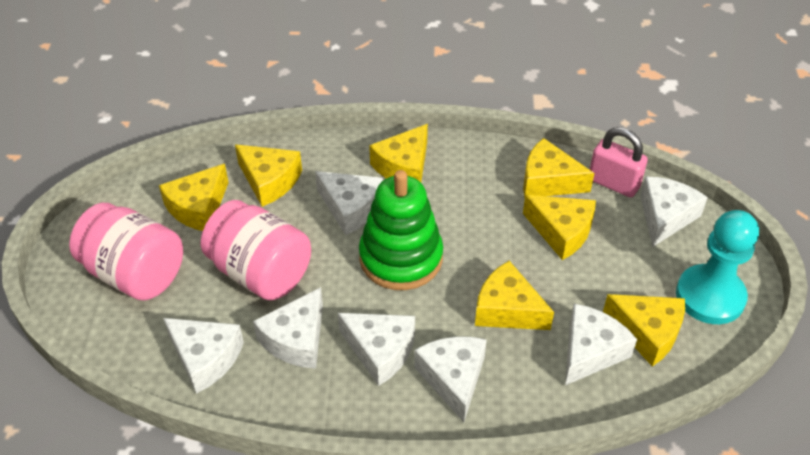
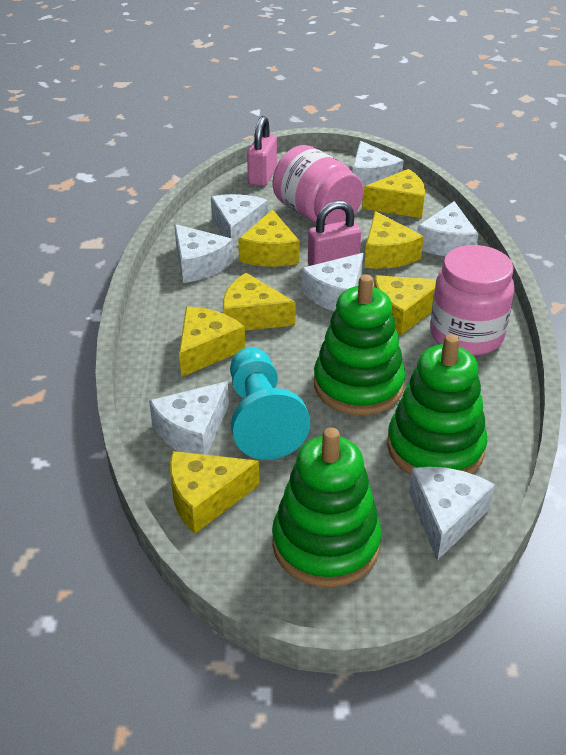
green stacking toy: 1 -> 3
pink padlock: 1 -> 2

